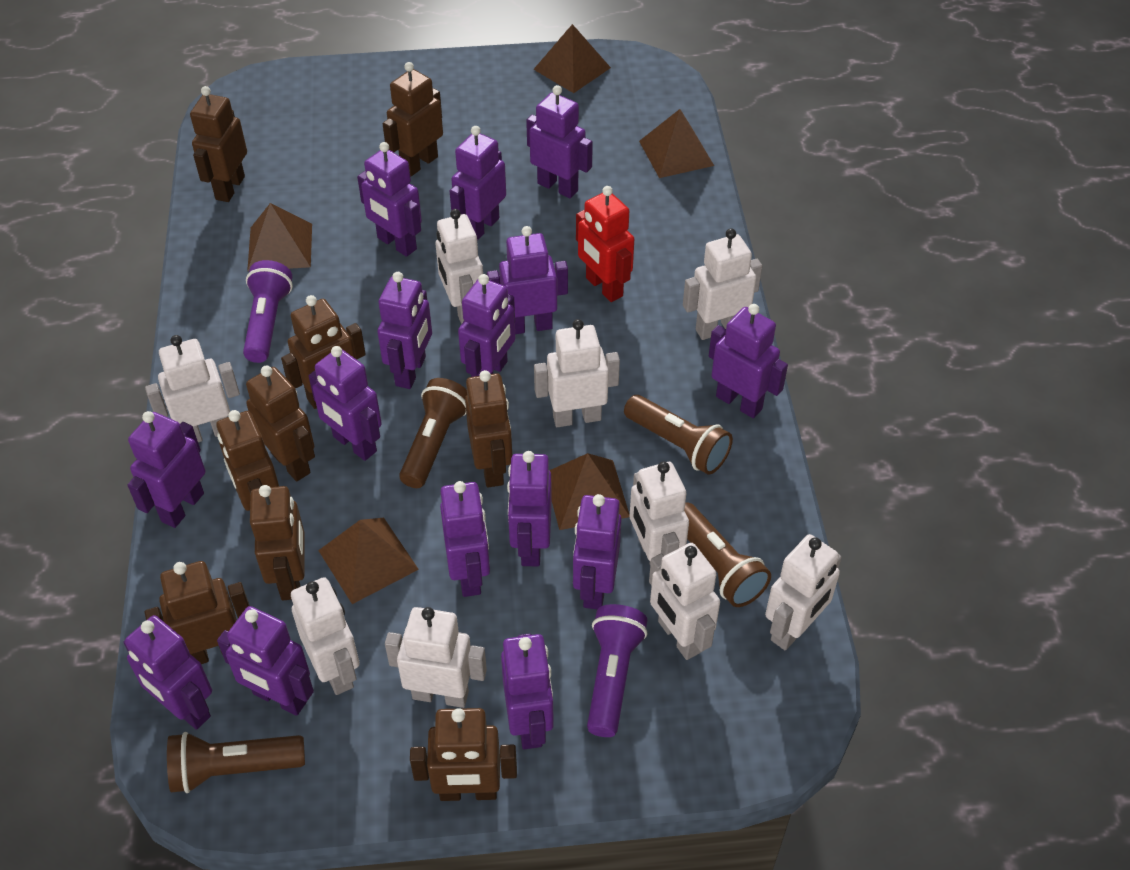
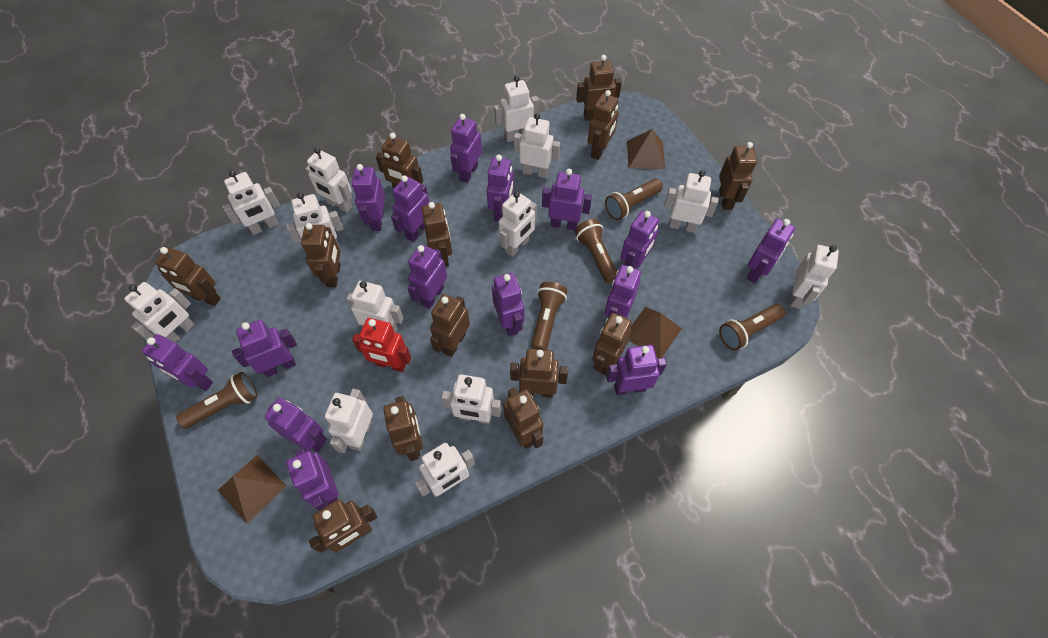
brown flashlight: 4 -> 5
brown pyramid: 5 -> 3
brown robot: 9 -> 13
purple flashlight: 2 -> 0
white robot: 9 -> 13

